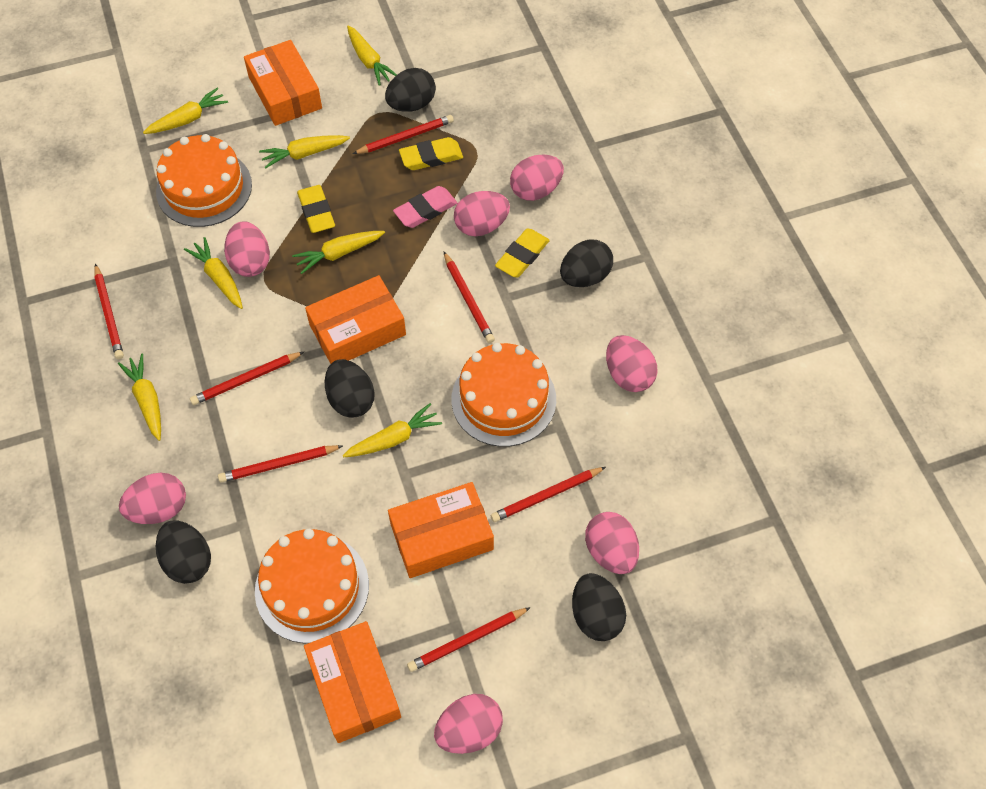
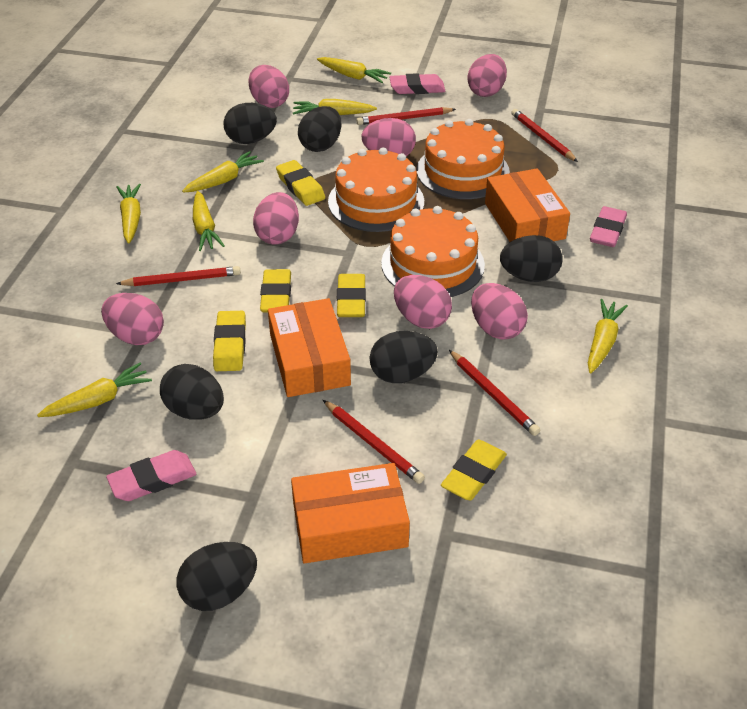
black egg: 5 -> 6
orange box: 4 -> 3
pink eraser: 1 -> 3
red pencil: 7 -> 5
yellow eraser: 3 -> 5

